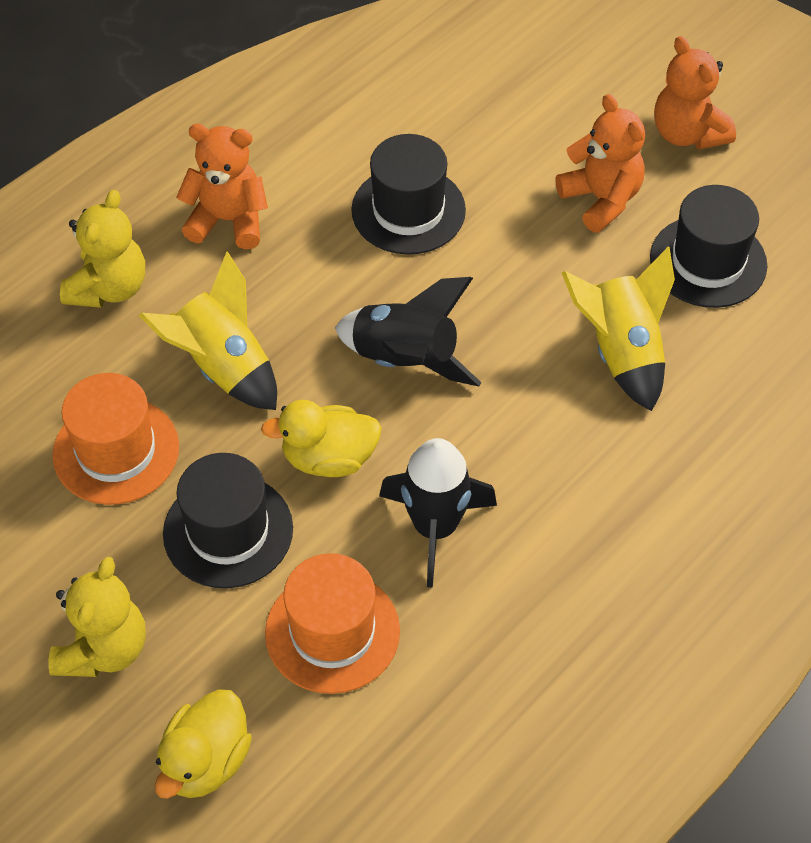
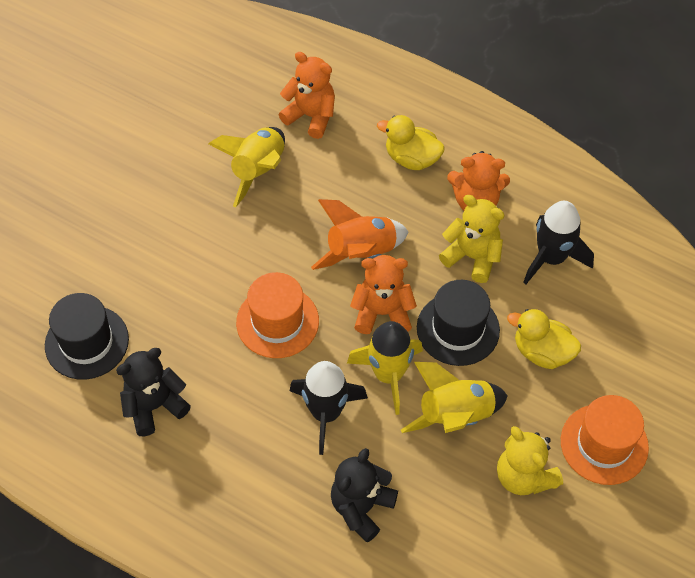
black hat: 3 -> 2
black teddy bear: 0 -> 2
orange rocket: 0 -> 1
yellow rocket: 2 -> 3

